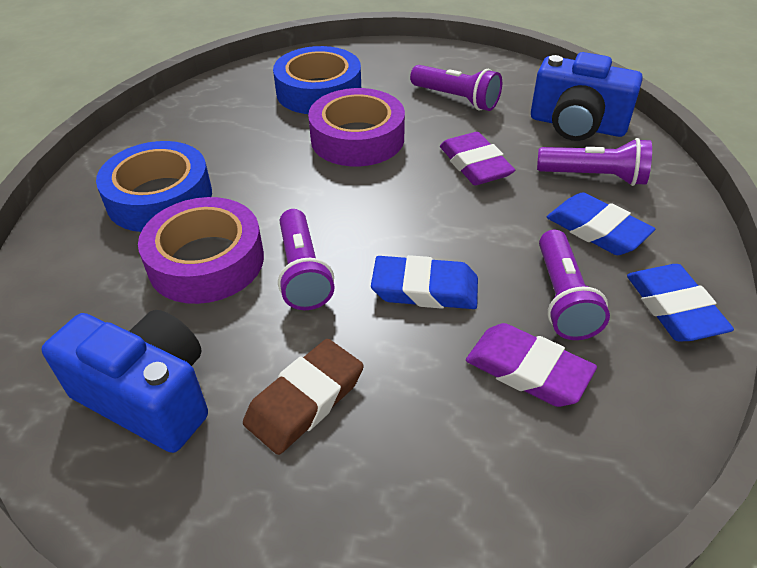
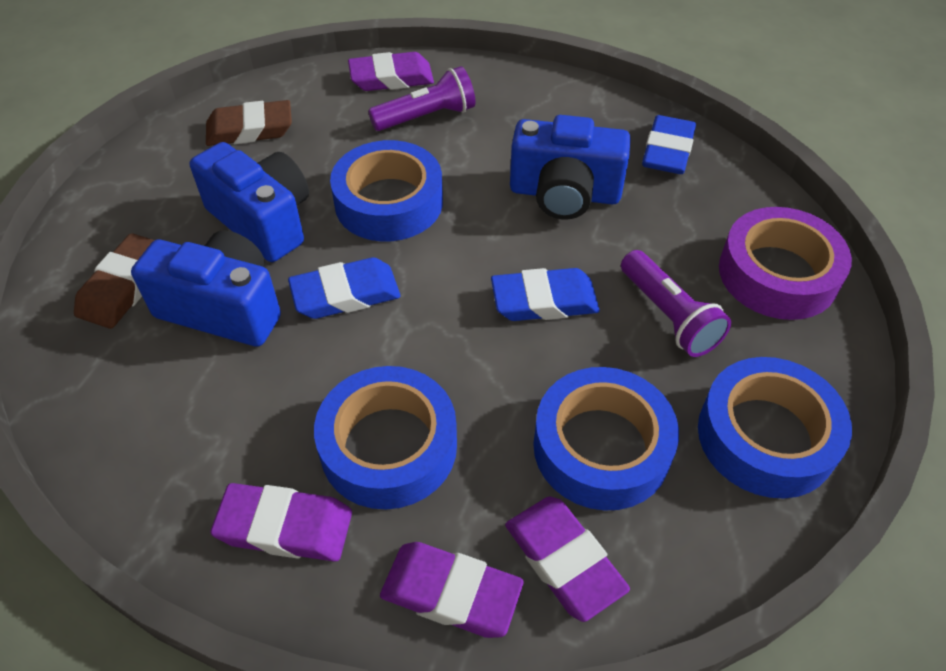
blue camera: 2 -> 3
blue tape: 2 -> 4
brown eraser: 1 -> 2
purple eraser: 2 -> 4
purple flashlight: 4 -> 2
purple tape: 2 -> 1

